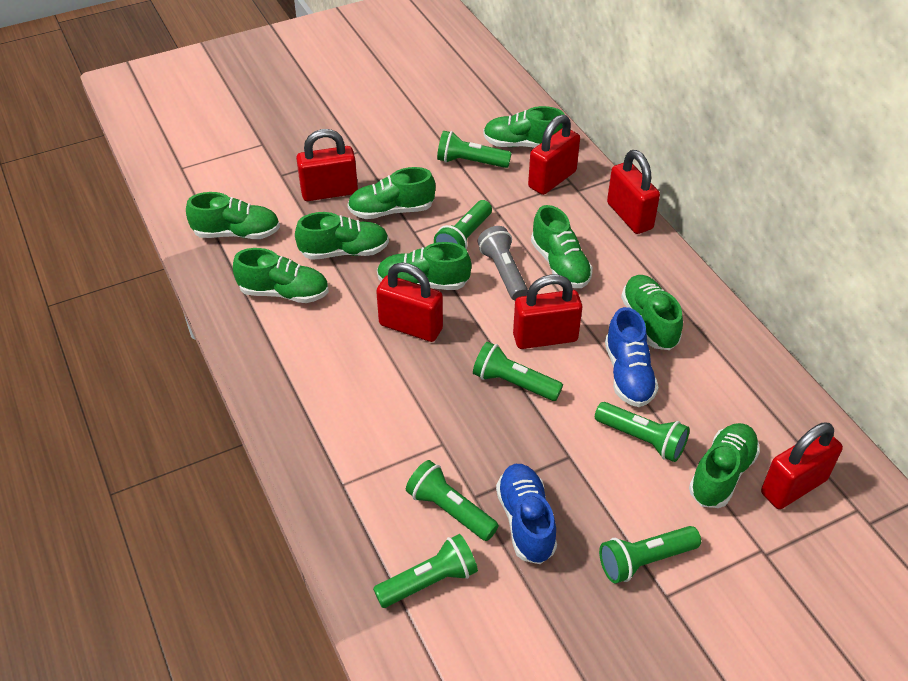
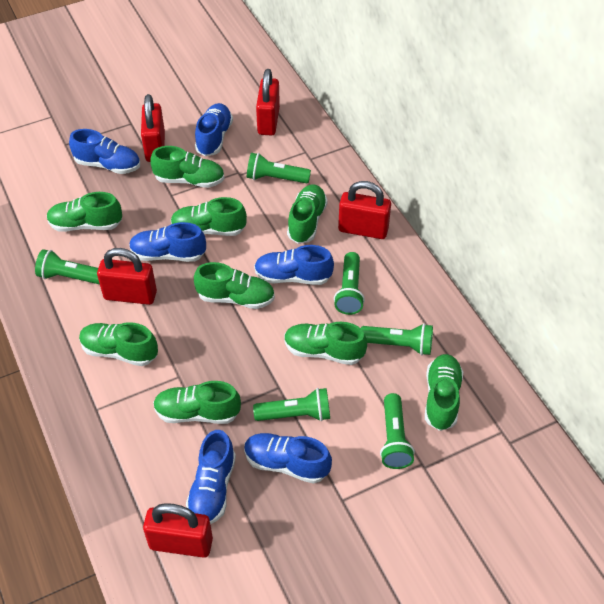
blue shoe: 2 -> 6
green flashlight: 7 -> 6
grey flashlight: 1 -> 0
red padlock: 6 -> 5

